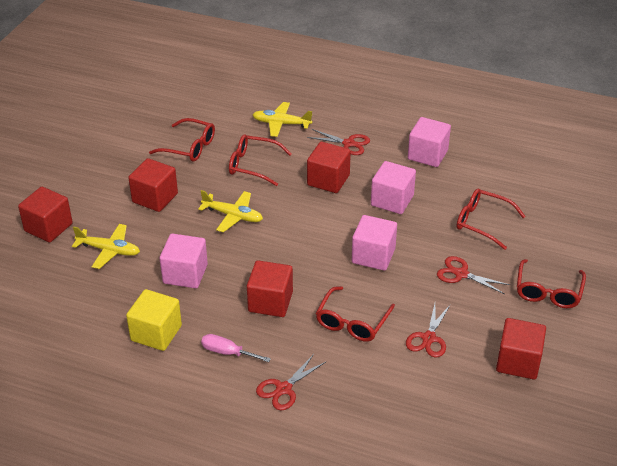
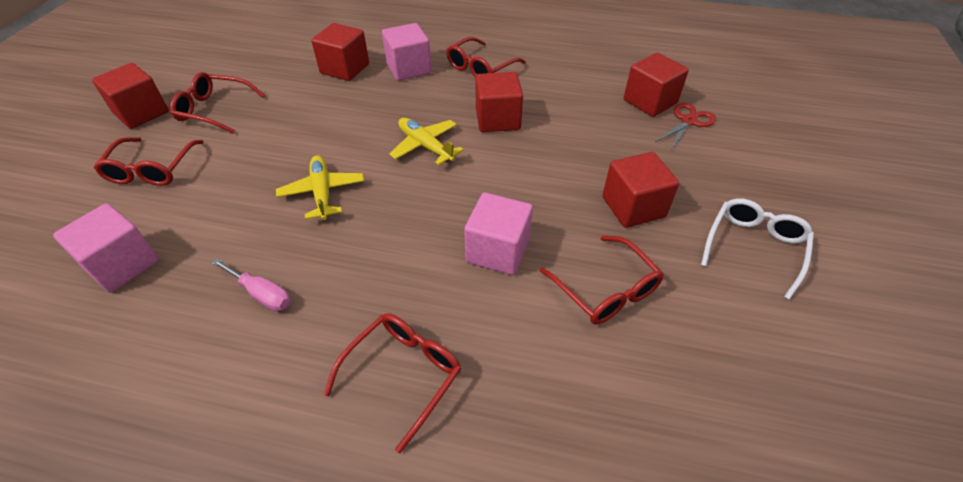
pink cube: 4 -> 3
red scissors: 4 -> 1
white glasses: 0 -> 1
yellow cube: 1 -> 0
yellow plane: 3 -> 2

